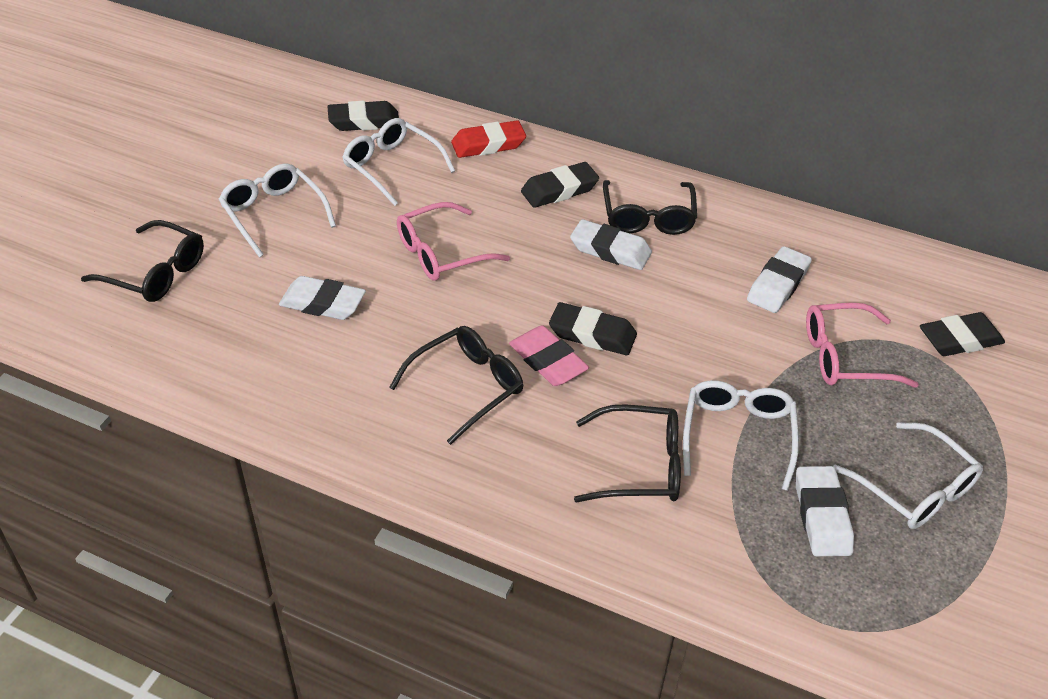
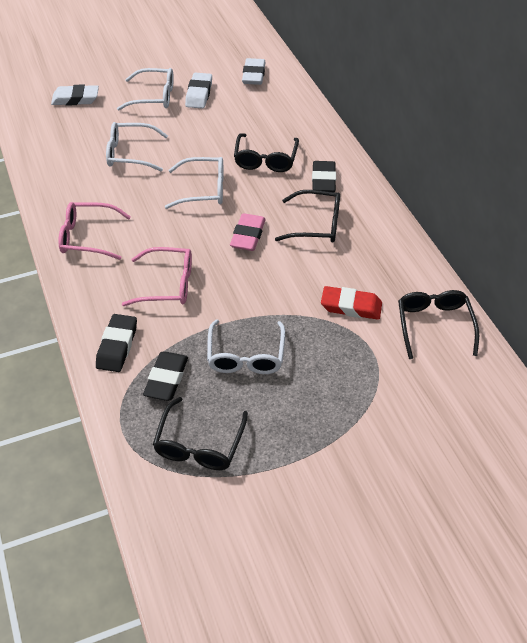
black eraser: 4 -> 3
white eraser: 4 -> 3

